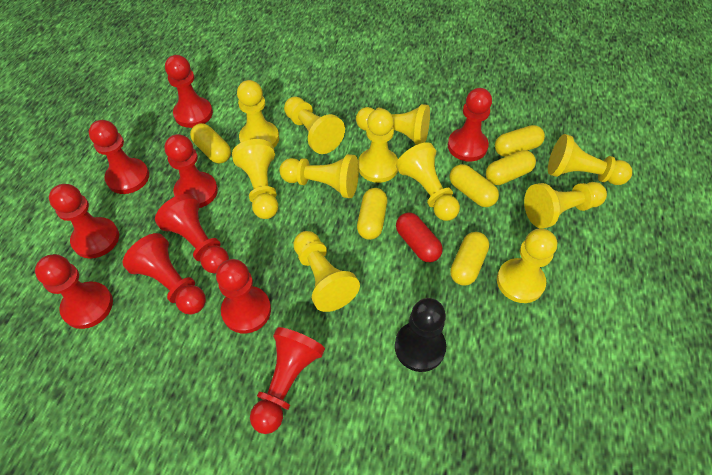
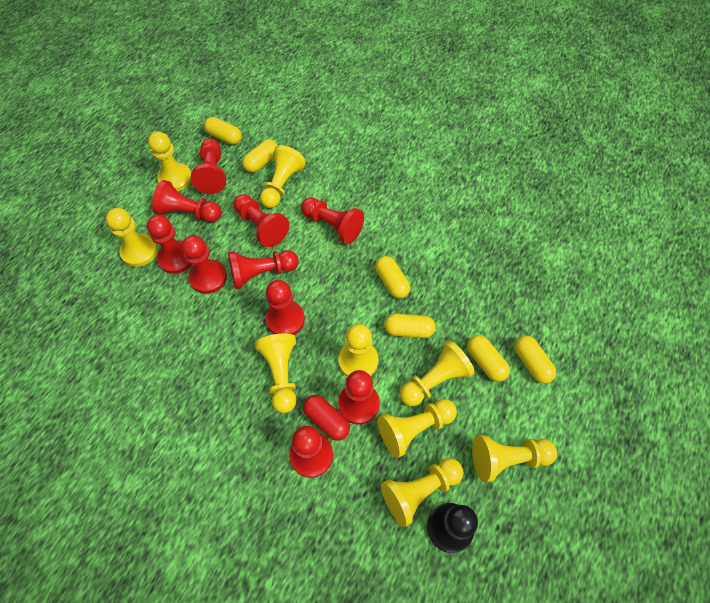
yellow pawn: 11 -> 9

